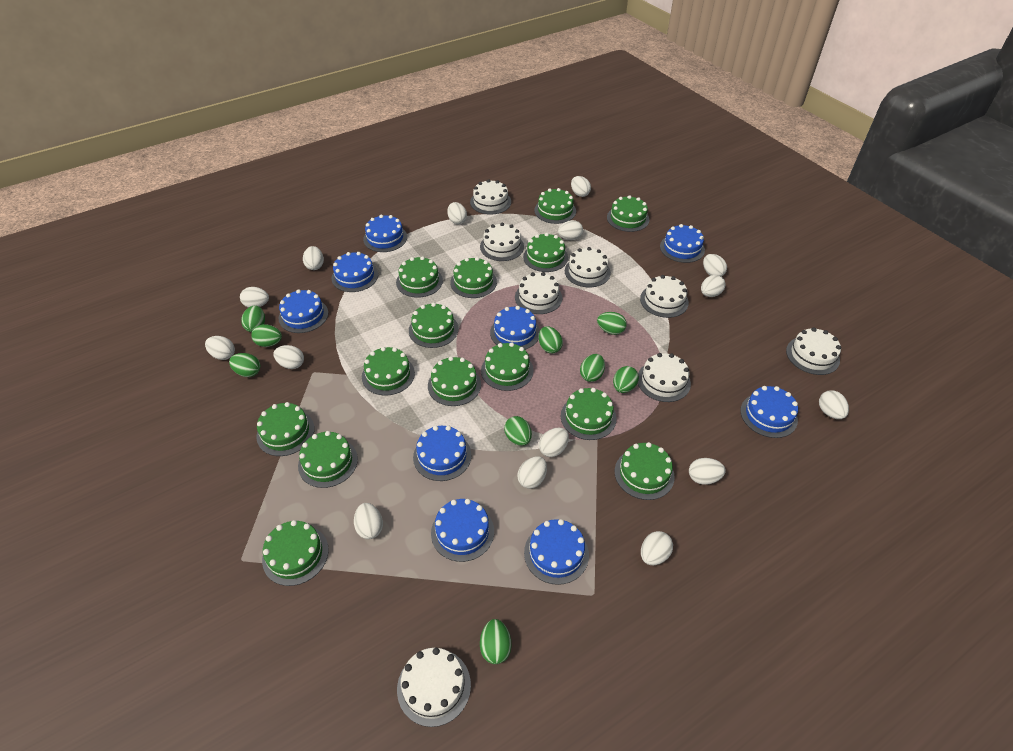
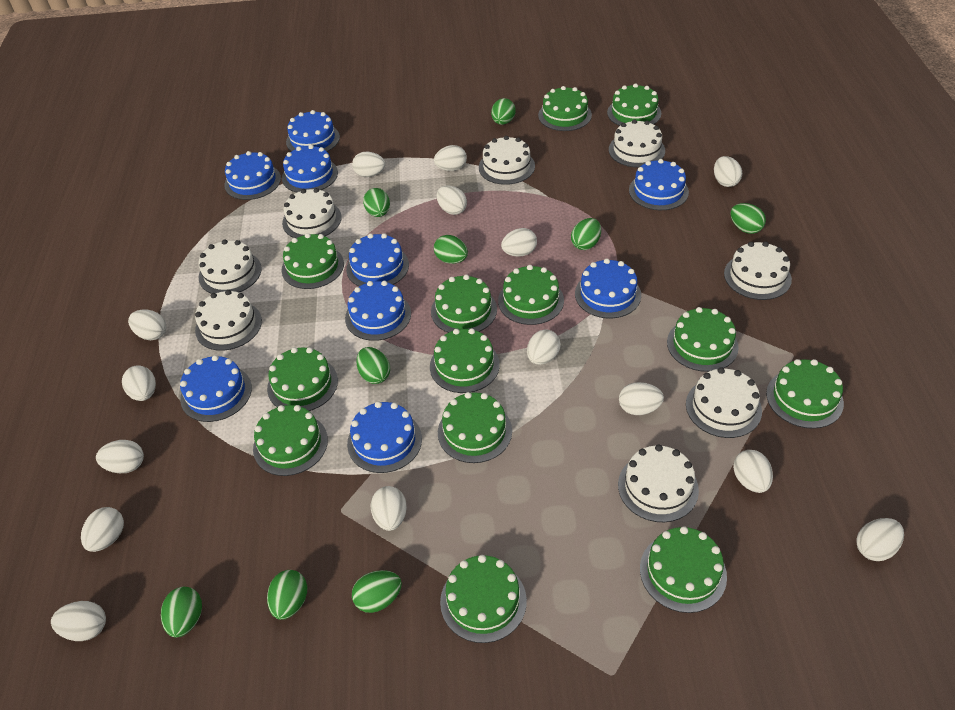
green cake: 14 -> 13

